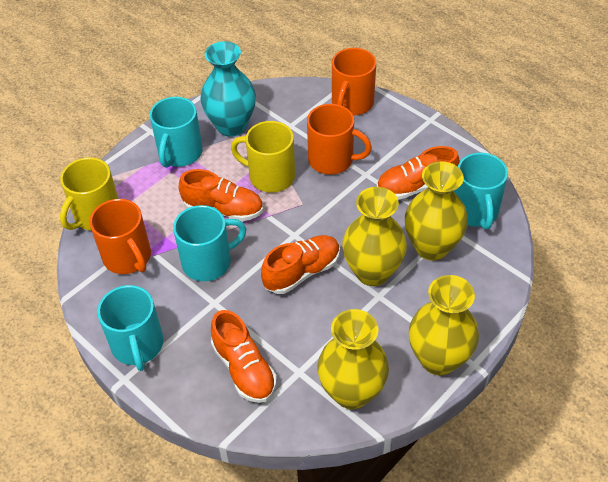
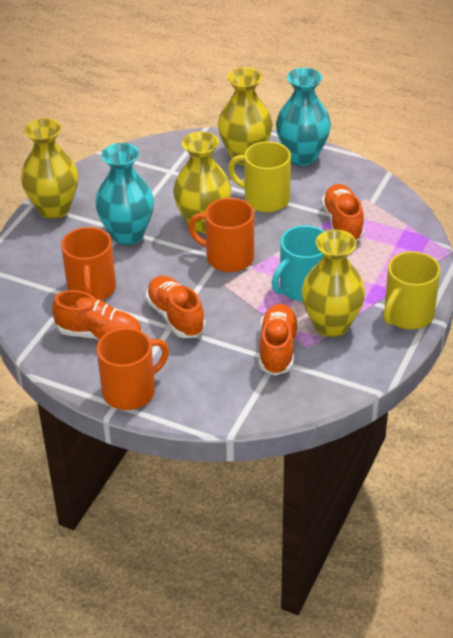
turquoise mug: 4 -> 1
turquoise vase: 1 -> 2

